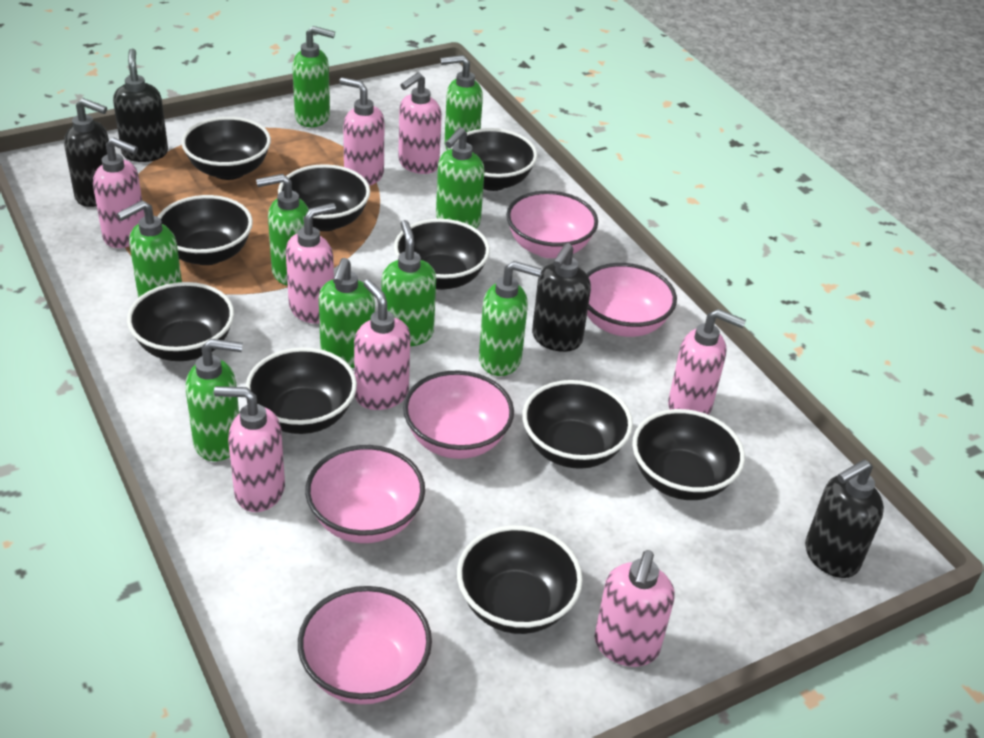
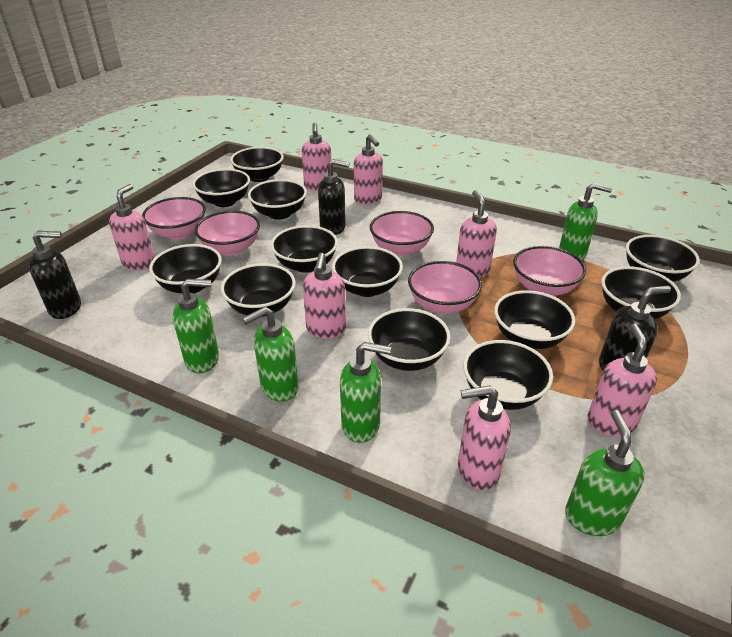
black bowl: 10 -> 12
black soap dispenser: 4 -> 3
green soap dispenser: 9 -> 5
pink soap dispenser: 8 -> 7

